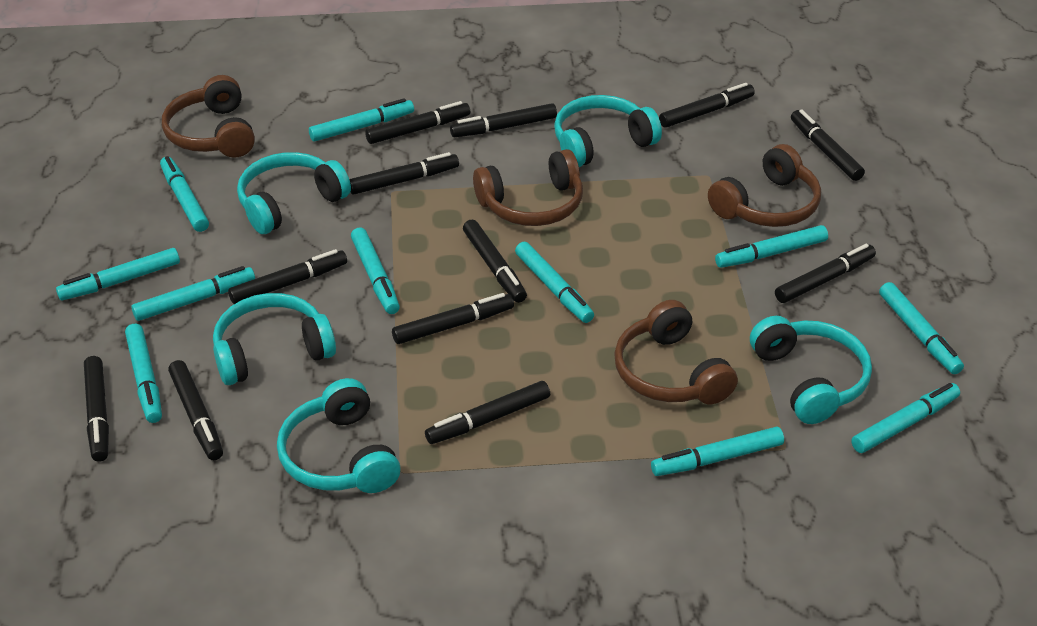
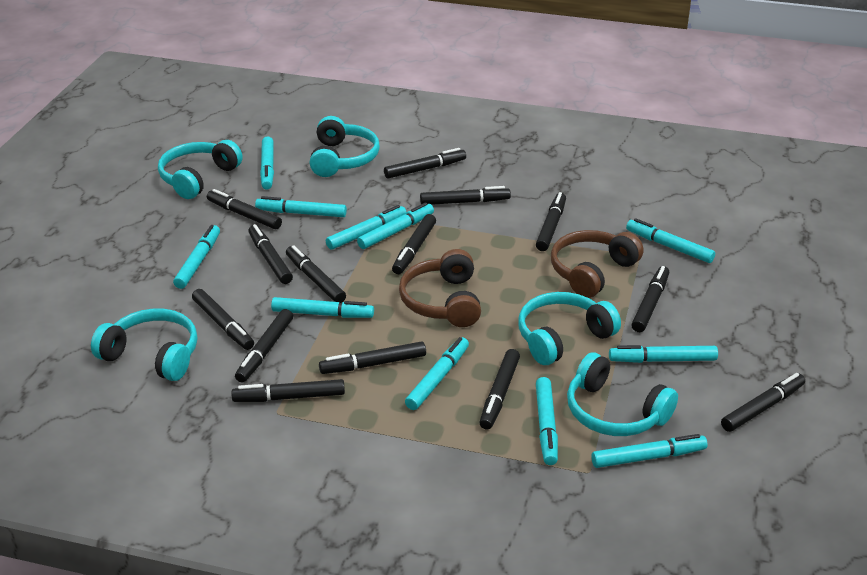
black marker: 12 -> 14
brown headphones: 4 -> 2

